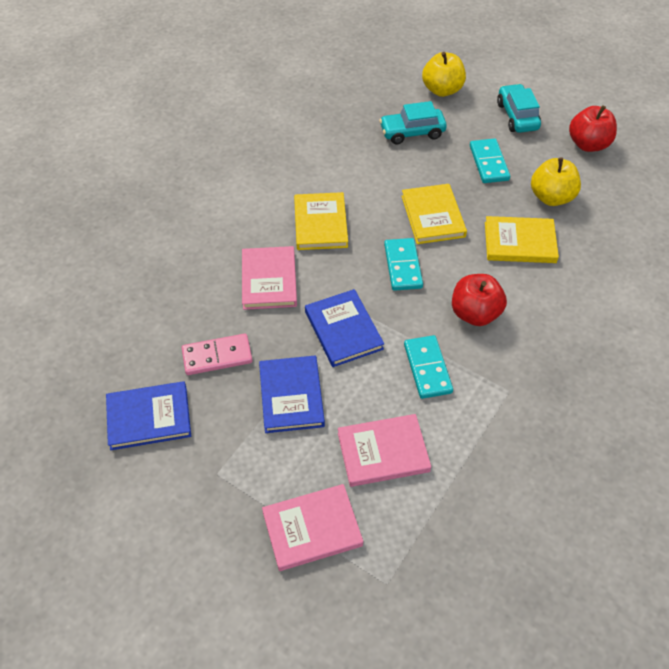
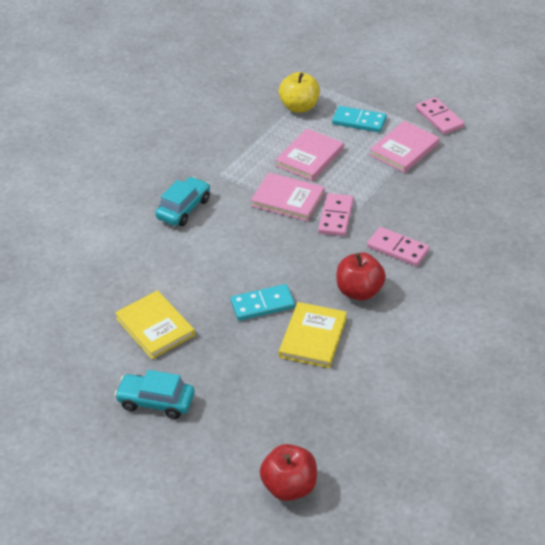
blue book: 3 -> 0
pink domino: 1 -> 3
turquoise domino: 3 -> 2
yellow apple: 2 -> 1
yellow book: 3 -> 2

